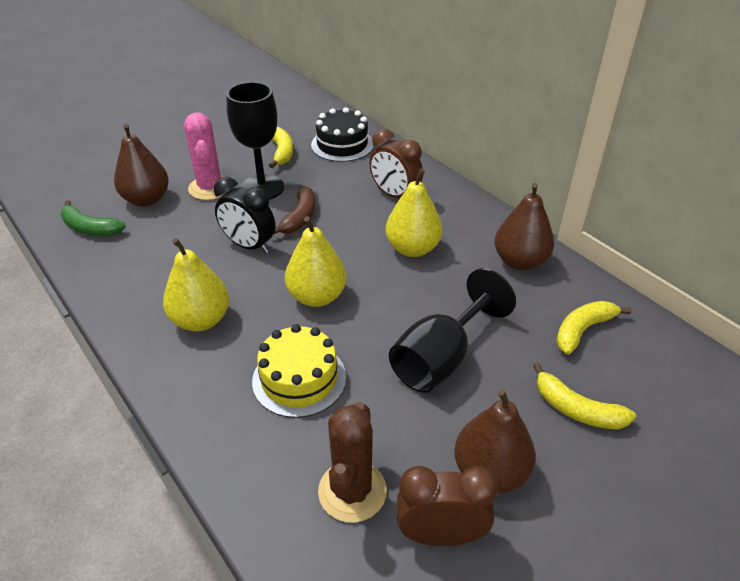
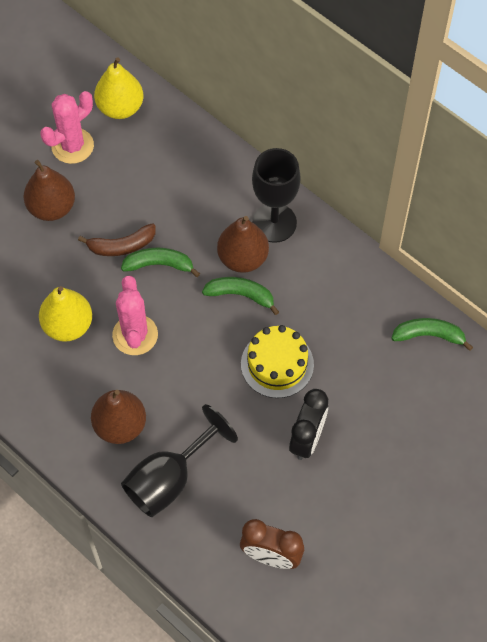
black cake: 1 -> 0
brown cactus: 1 -> 0
brown clock: 2 -> 1
green banana: 1 -> 3
pink cactus: 1 -> 2
yellow banana: 3 -> 0
yellow pear: 3 -> 2

